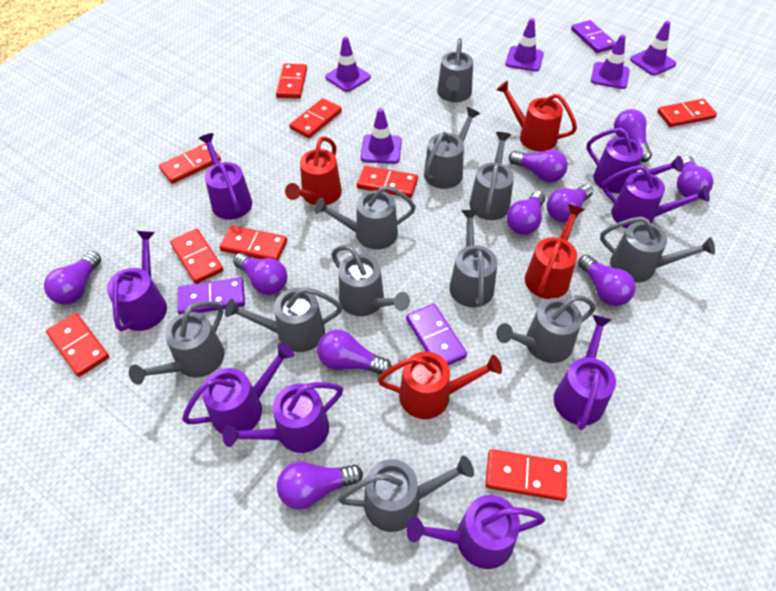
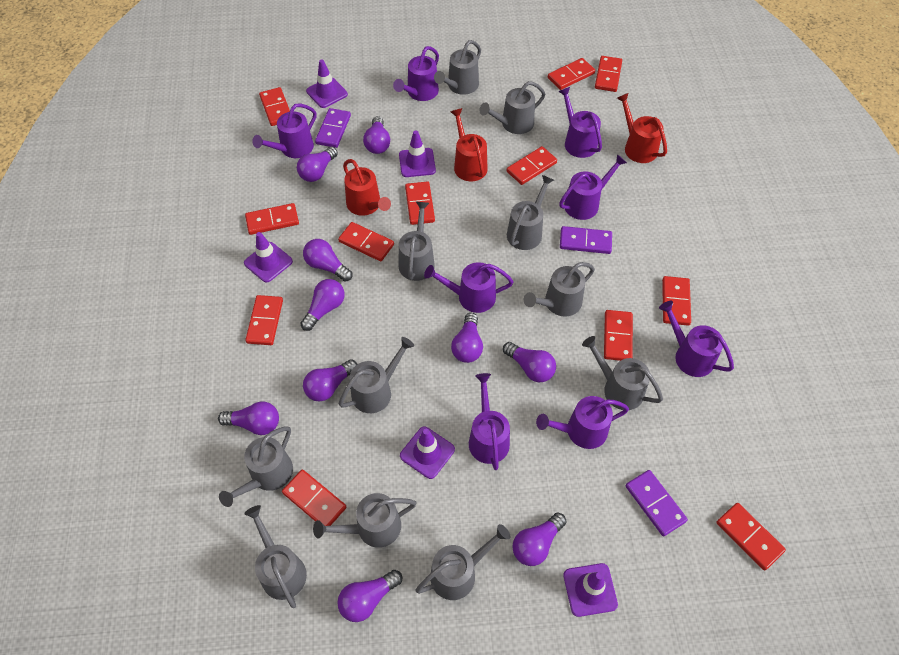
red domino: 9 -> 12
red watering can: 4 -> 3

